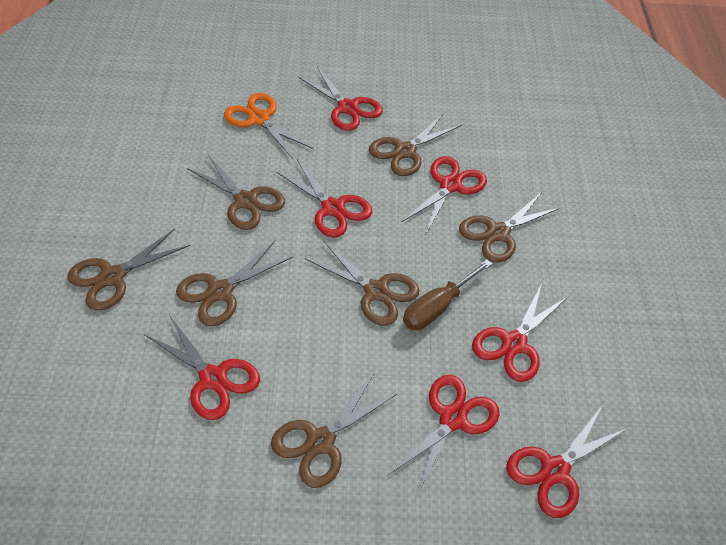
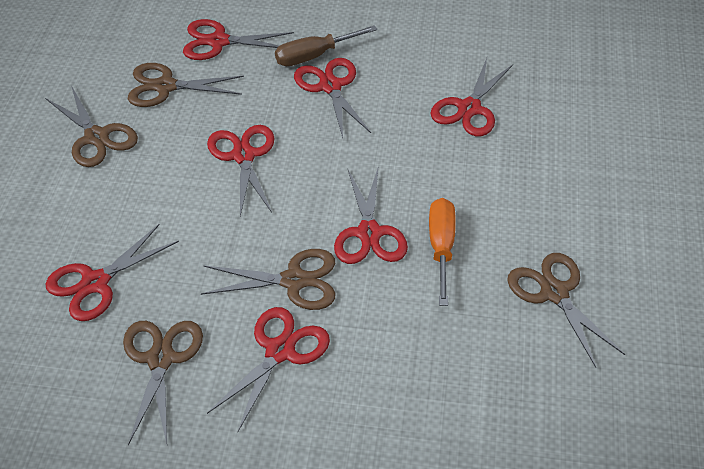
brown scissors: 7 -> 5
orange scissors: 1 -> 0
orange screwdriver: 0 -> 1

